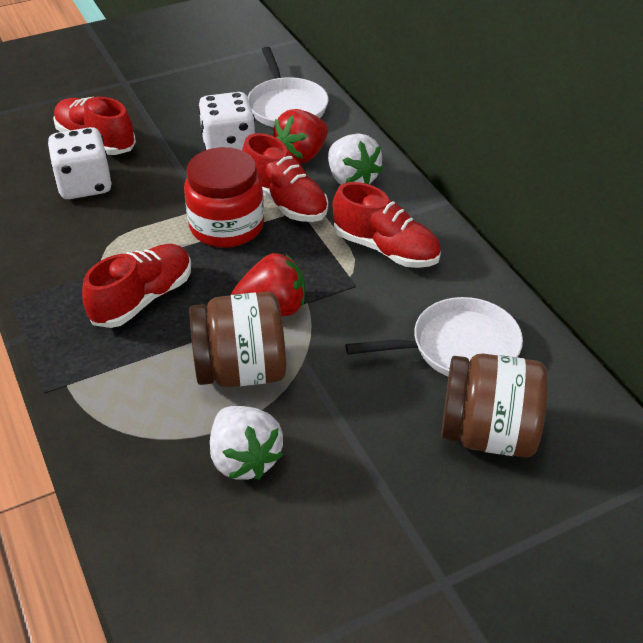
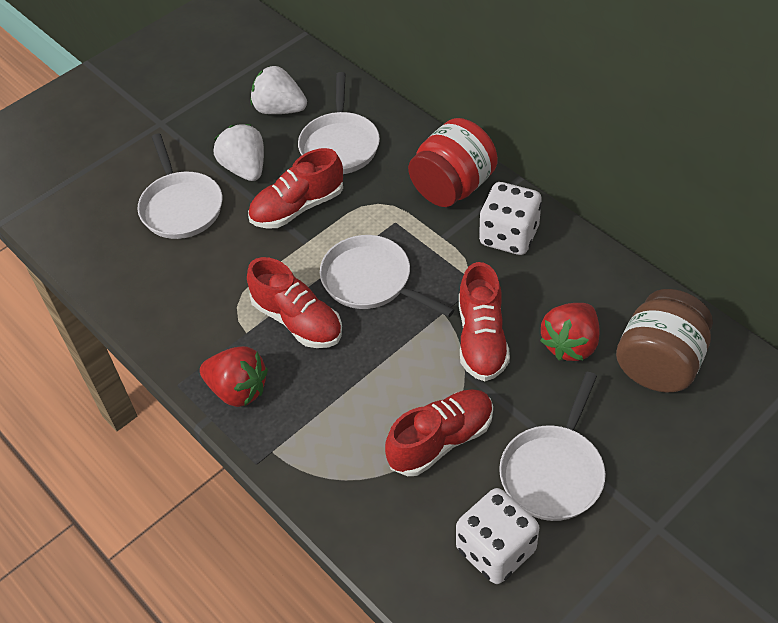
brown jar: 2 -> 1
white pan: 2 -> 4

